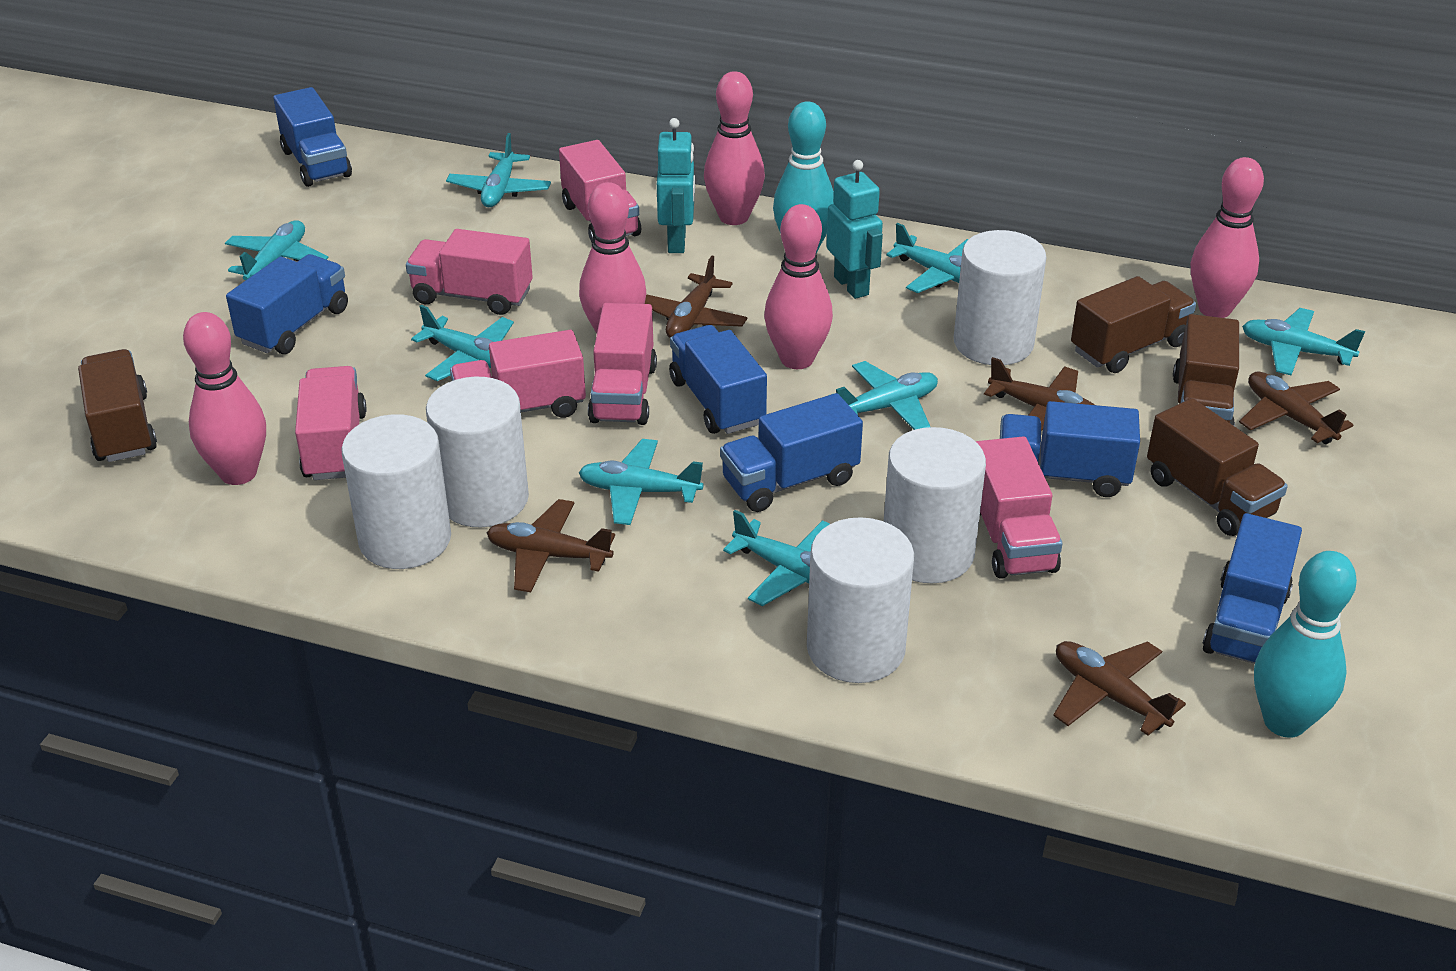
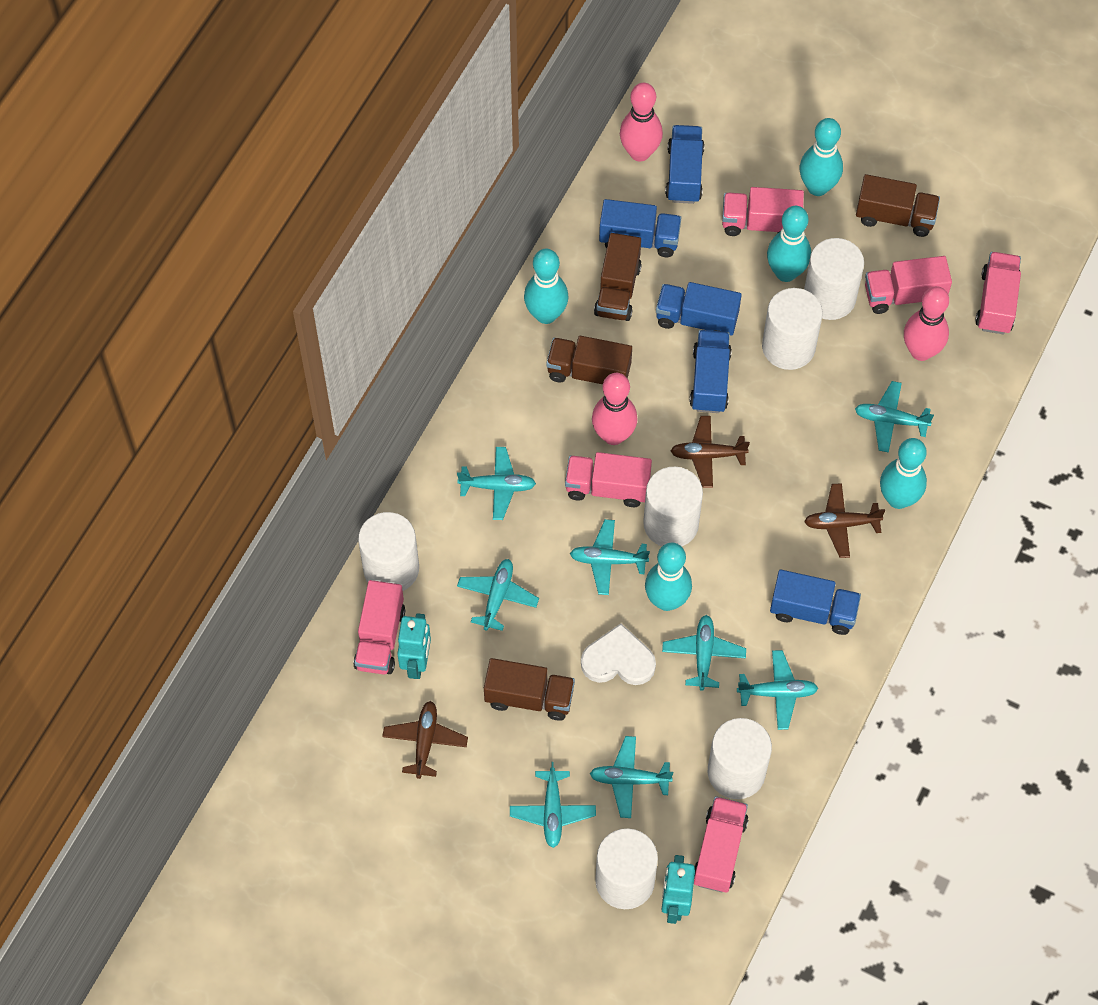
blue truck: 6 -> 5
brown plane: 5 -> 3
pink bowling pin: 5 -> 3
turquoise bowling pin: 2 -> 5
white cylinder: 5 -> 6
white heart: 0 -> 1

